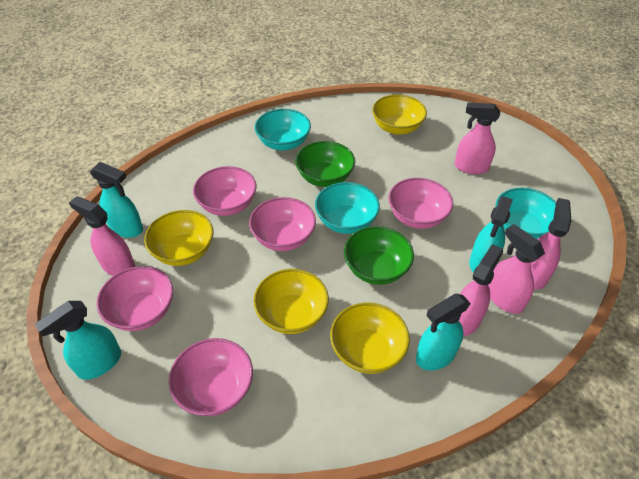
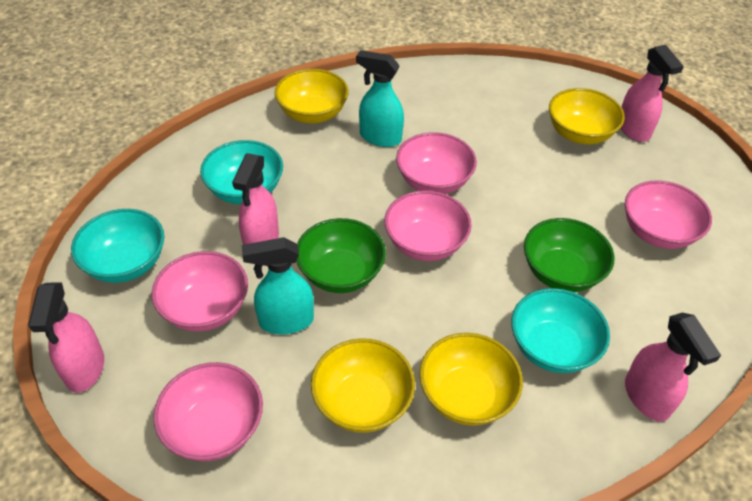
pink spray bottle: 5 -> 4
turquoise spray bottle: 4 -> 2

